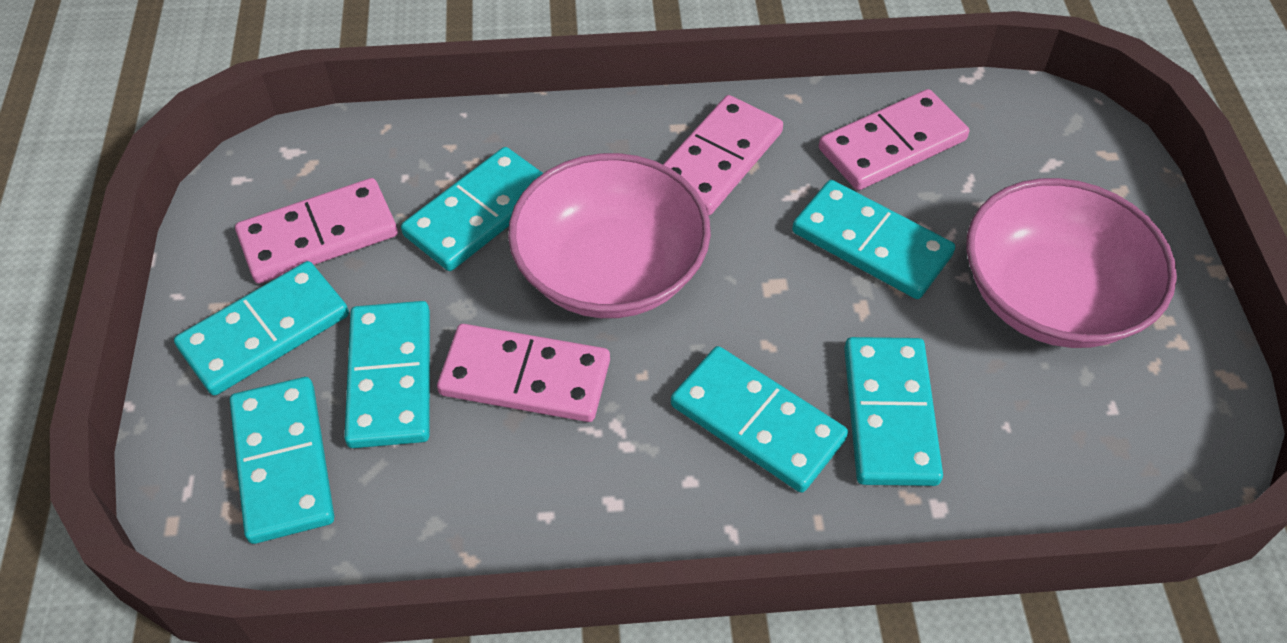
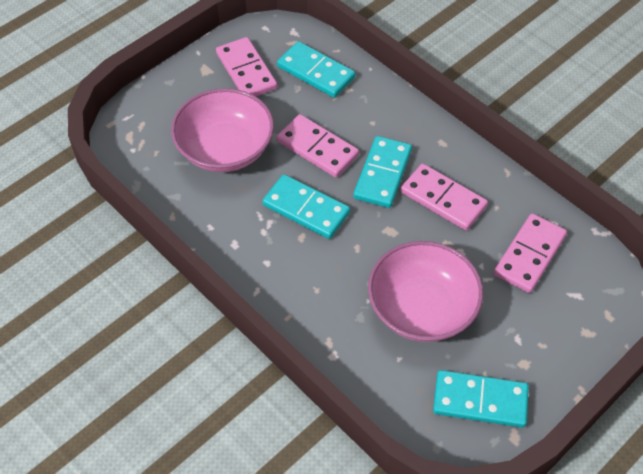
turquoise domino: 7 -> 4

